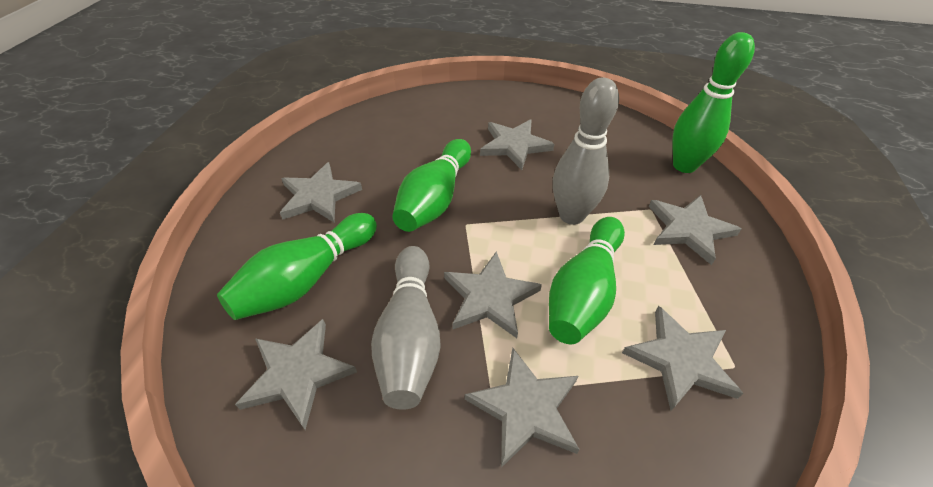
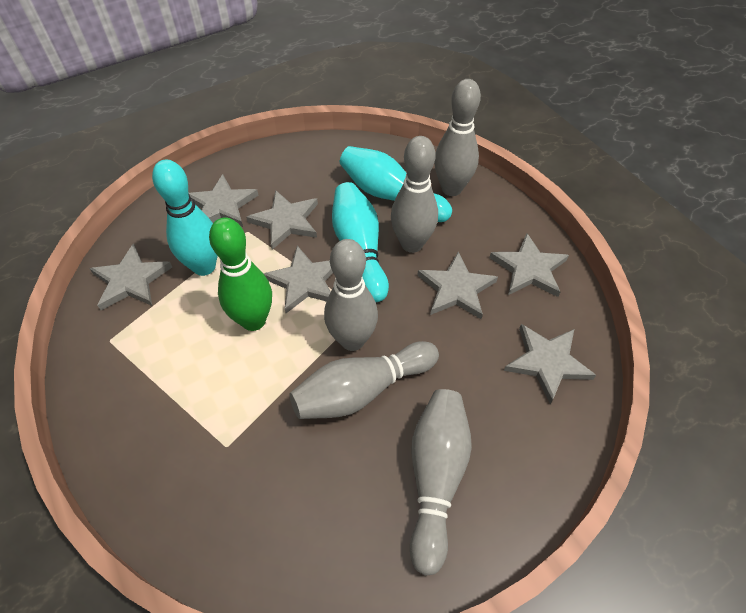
green bowling pin: 4 -> 1
grey bowling pin: 2 -> 5
turquoise bowling pin: 0 -> 3

